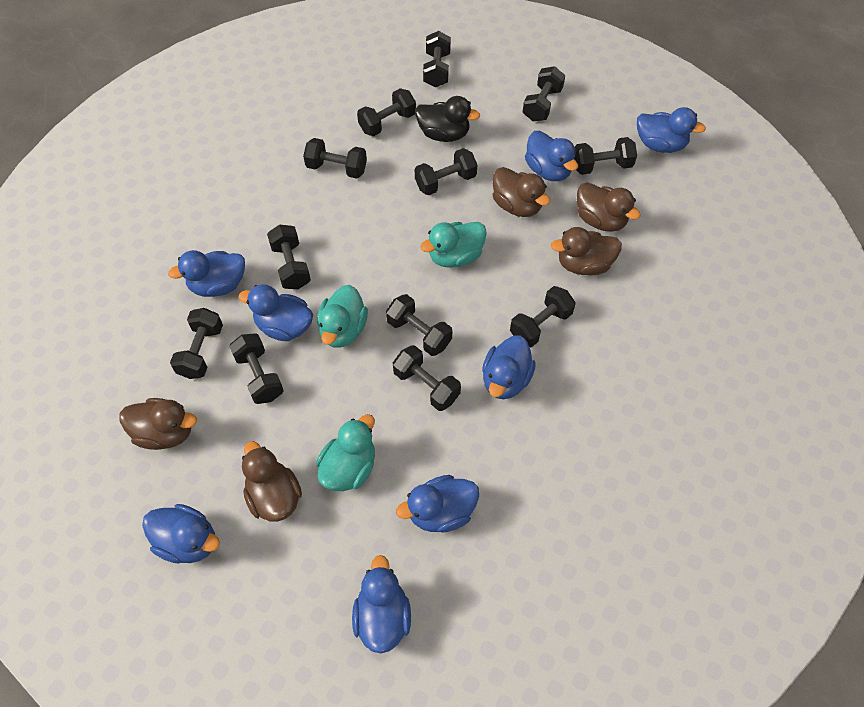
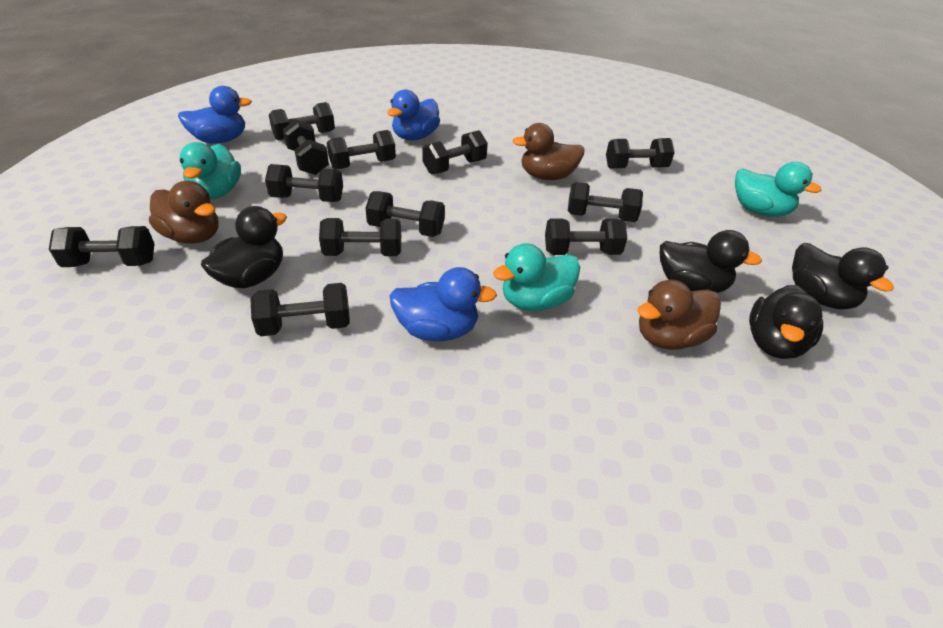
black duck: 1 -> 4
blue duck: 8 -> 3
brown duck: 5 -> 3

